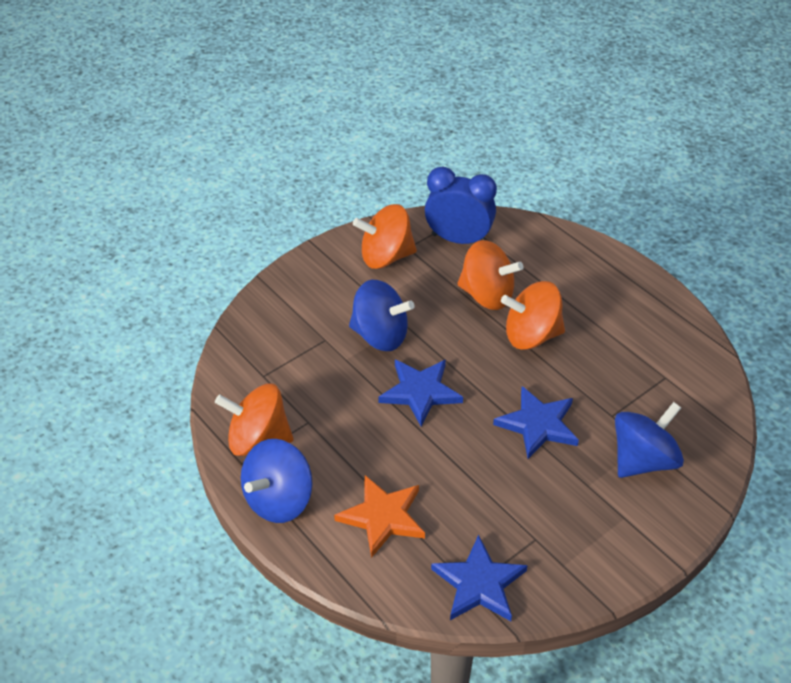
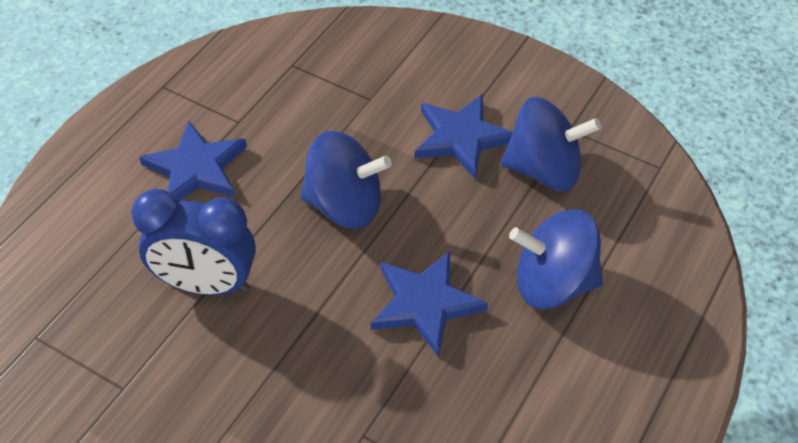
orange spinning top: 4 -> 0
orange star: 1 -> 0

